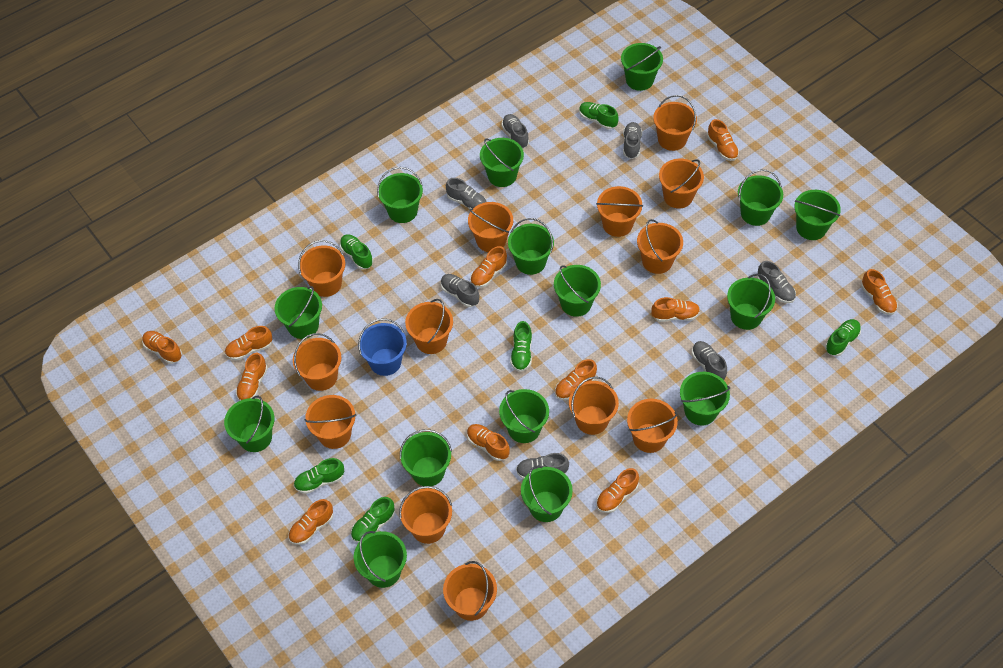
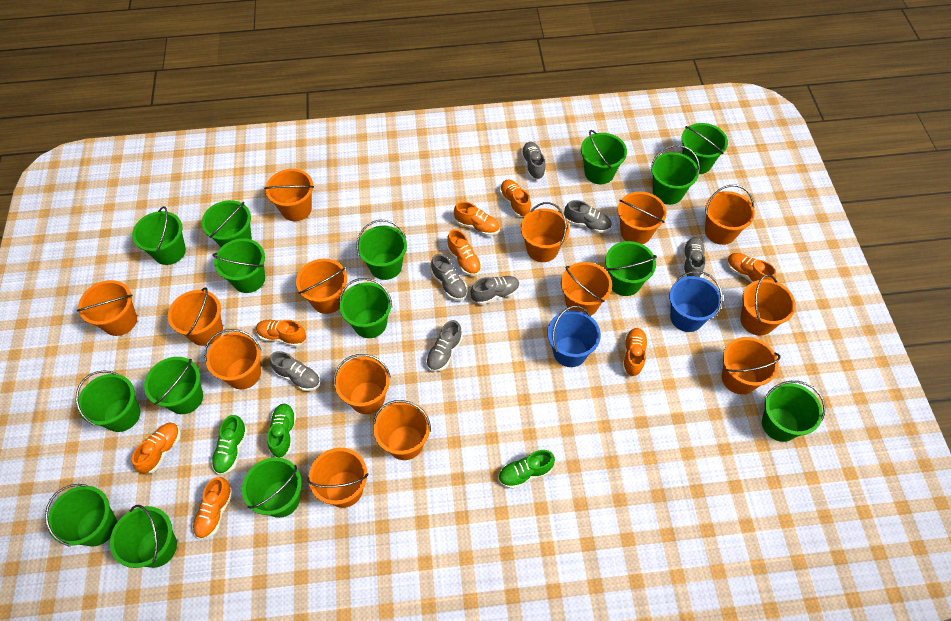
blue bucket: 1 -> 2
green shoe: 6 -> 3
orange bucket: 13 -> 14
orange shoe: 11 -> 8

